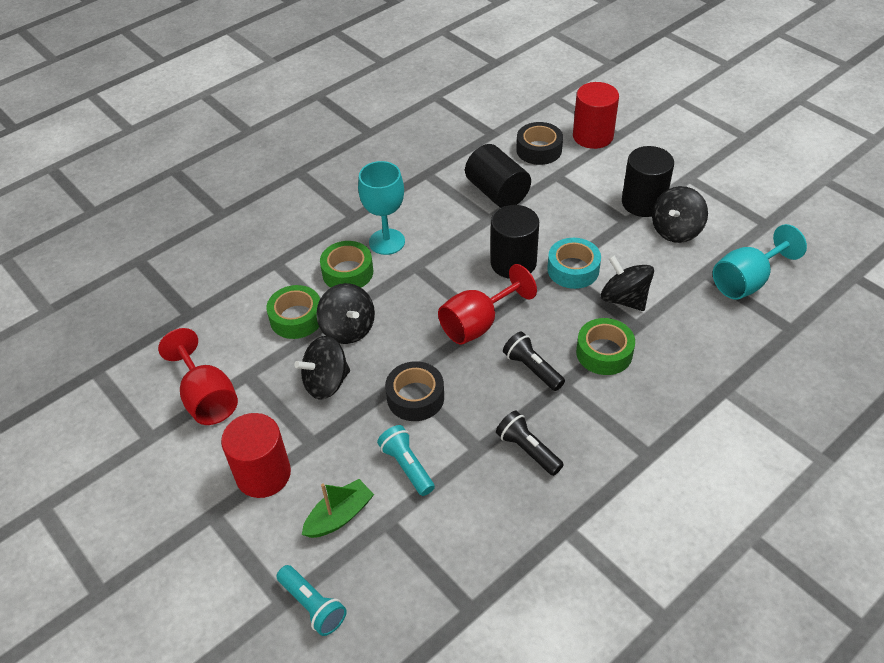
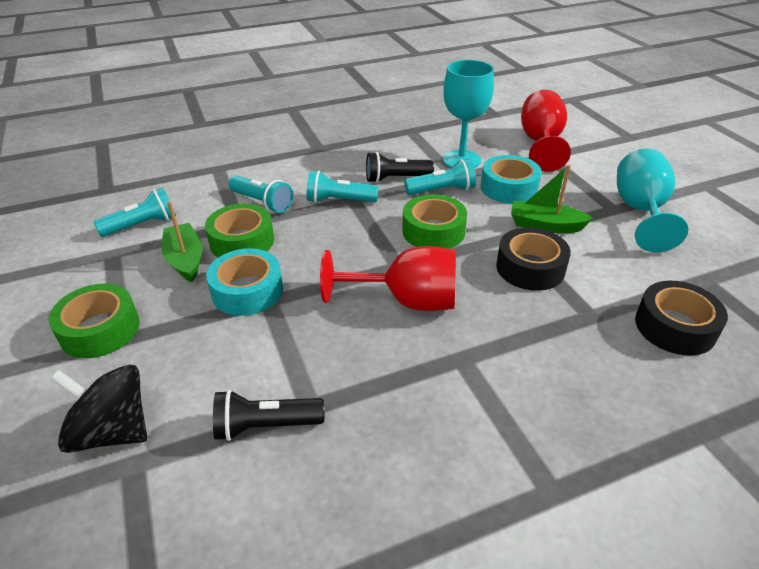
black cylinder: 3 -> 0
black spinning top: 4 -> 1
green boat: 1 -> 2
red cylinder: 2 -> 0
turquoise flashlight: 2 -> 4
turquoise tape: 1 -> 2

